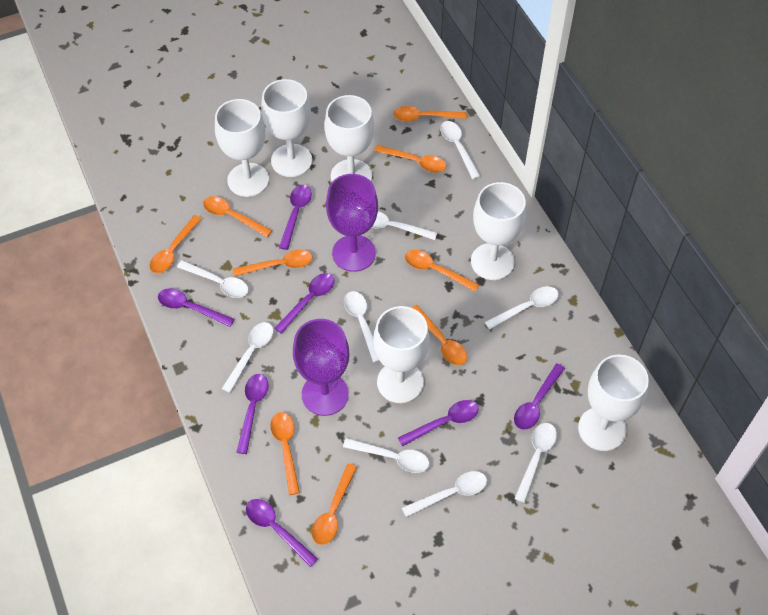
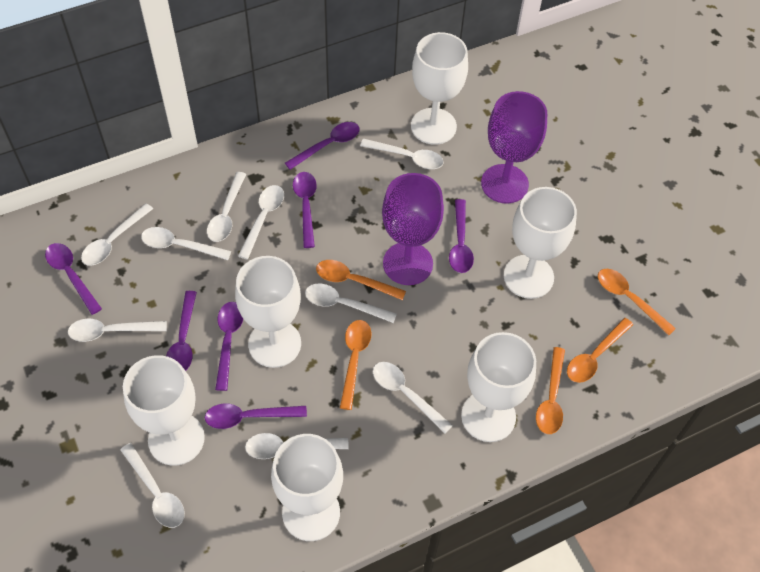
orange spoon: 9 -> 5
white spoon: 9 -> 10

